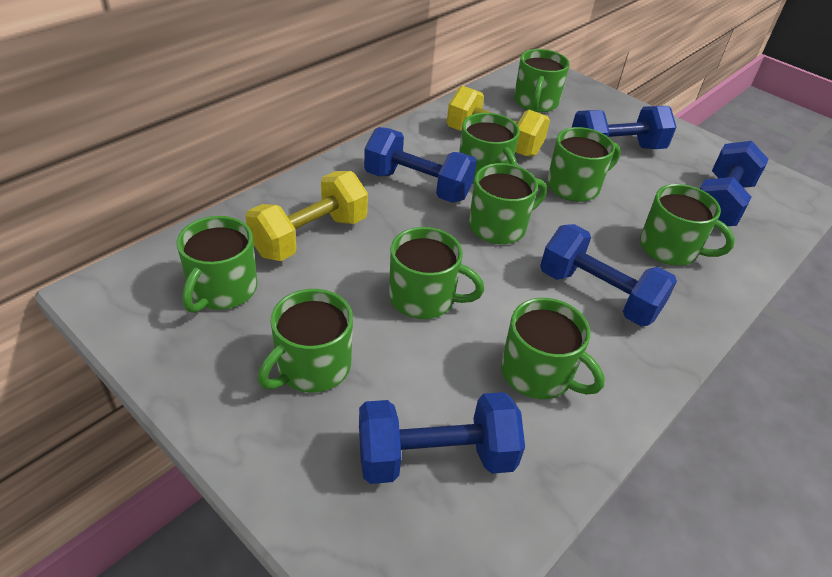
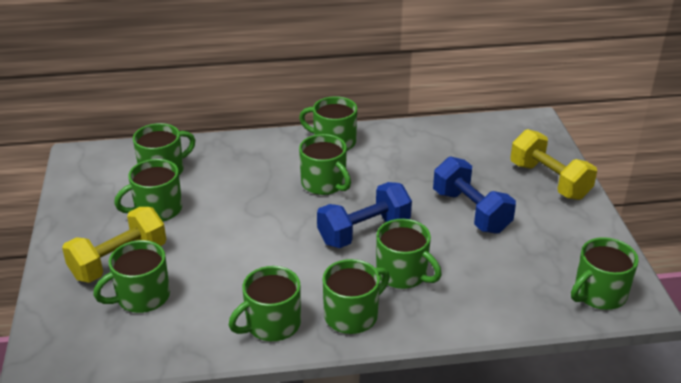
blue dumbbell: 5 -> 2

